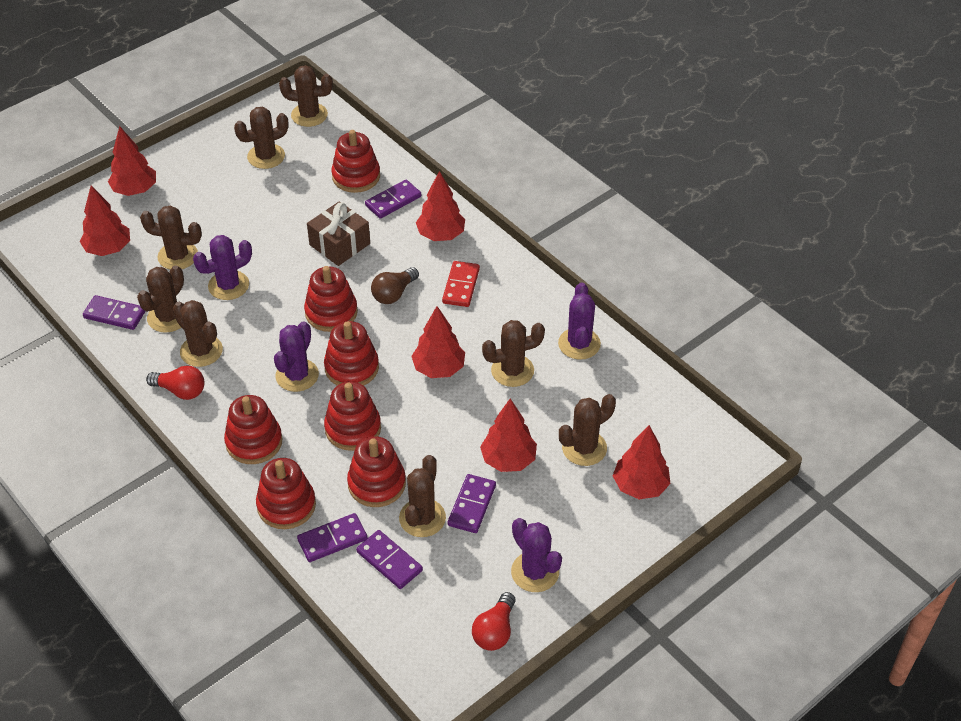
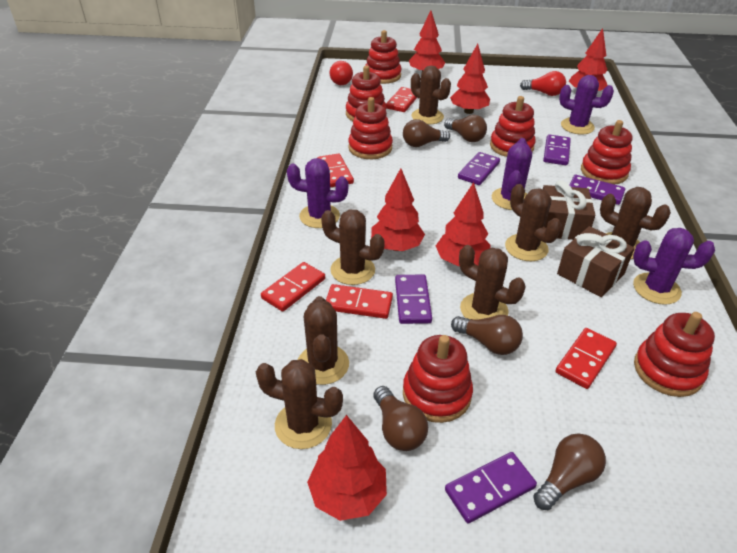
brown cactus: 8 -> 7
brown gift: 1 -> 2
brown light bulb: 1 -> 5
red domino: 1 -> 5

